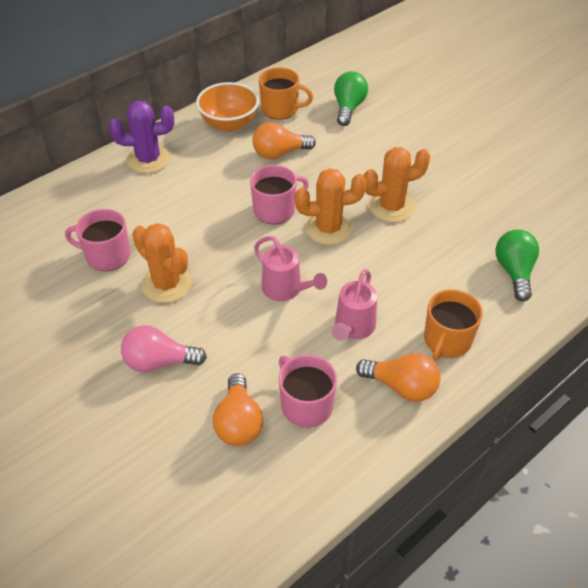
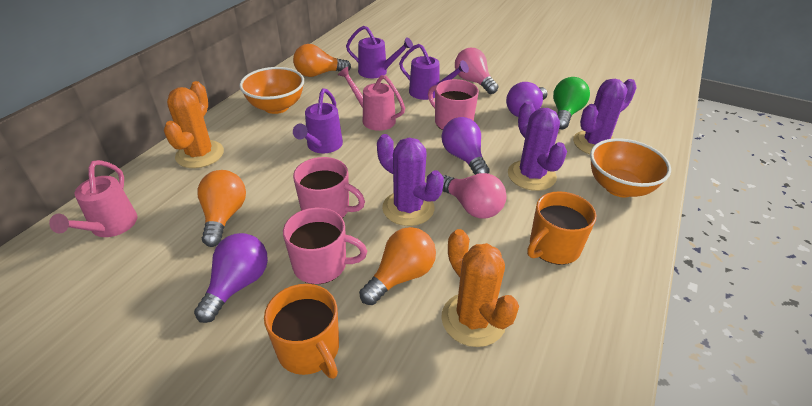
green light bulb: 2 -> 1
orange bowl: 1 -> 2
orange cactus: 3 -> 2
pink light bulb: 1 -> 2
purple cactus: 1 -> 3
purple light bulb: 0 -> 3
purple watering can: 0 -> 3

